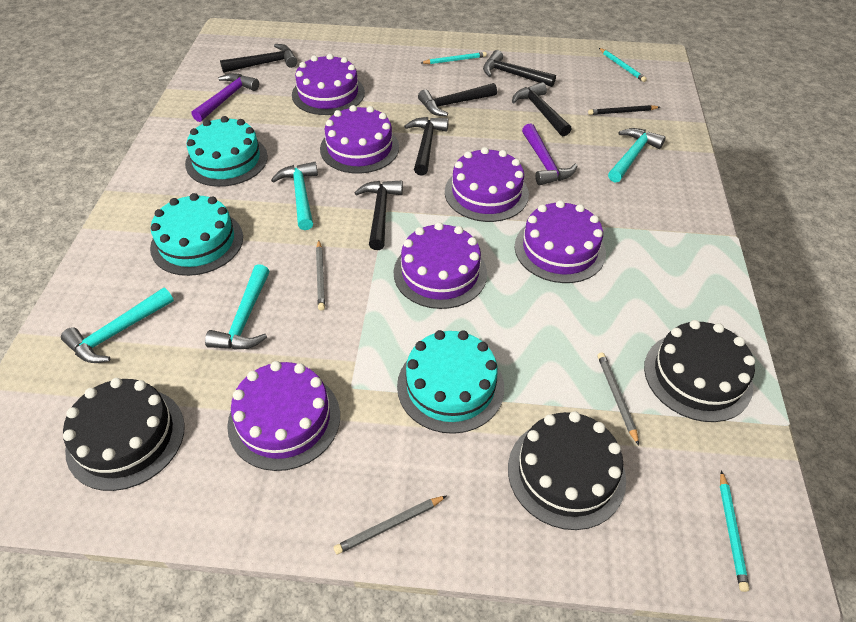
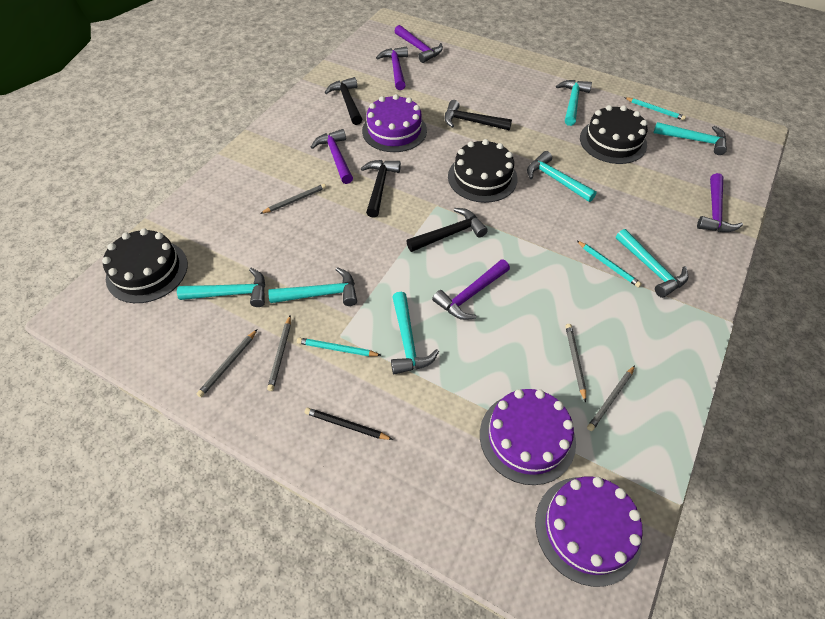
black hammer: 6 -> 4
grey pencil: 3 -> 5
purple cake: 6 -> 3
purple hammer: 2 -> 5
turquoise cake: 3 -> 0
turquoise hammer: 4 -> 7

